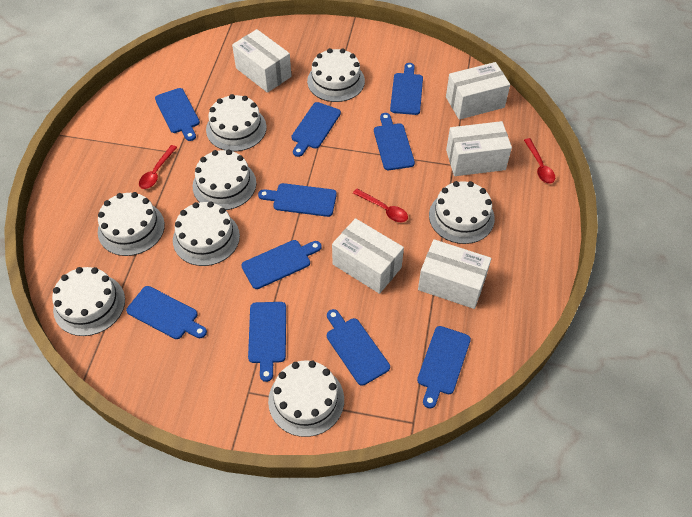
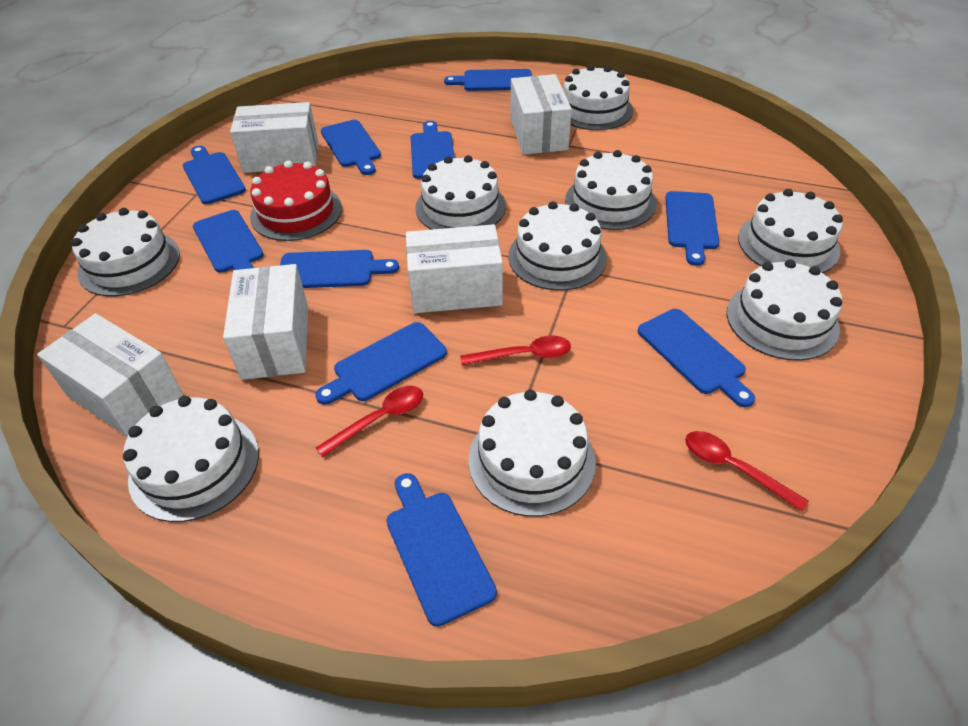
red cake: 0 -> 1
white cake: 8 -> 9

